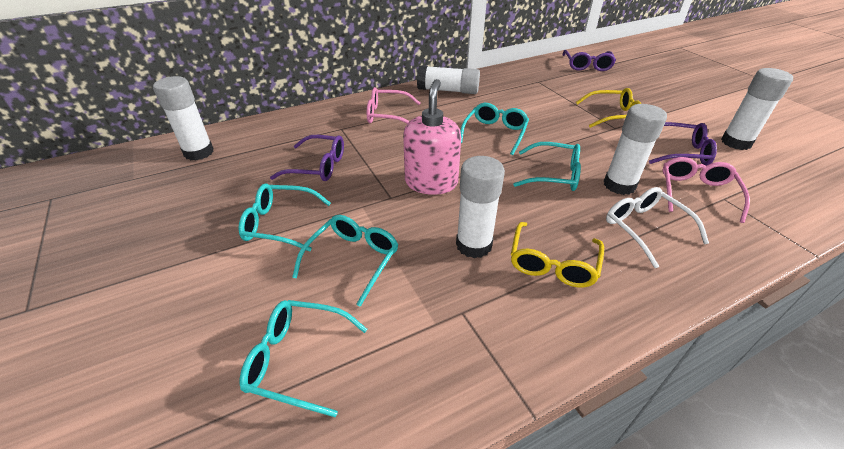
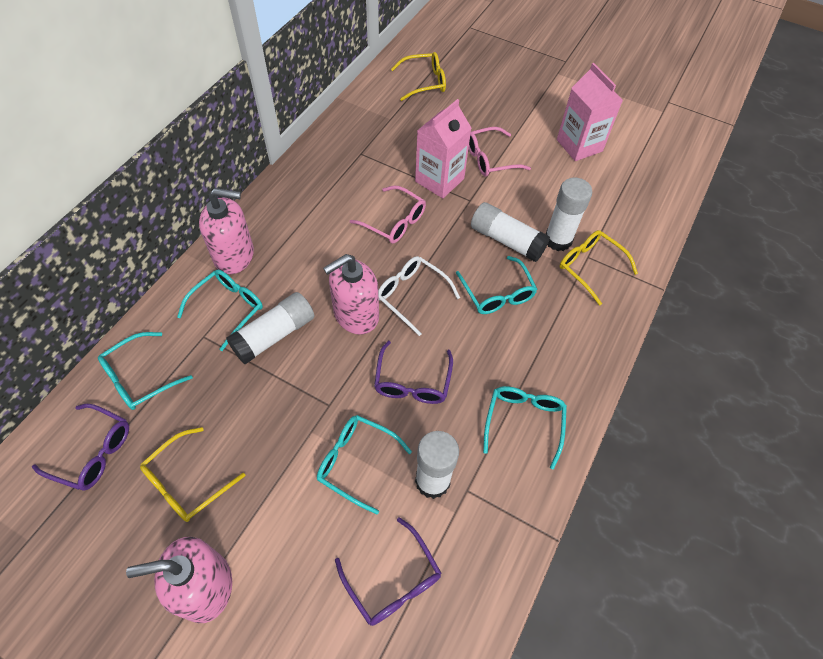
pink carton: 0 -> 2
pink soap dispenser: 1 -> 3
white glue stick: 5 -> 4
yellow glasses: 2 -> 3

